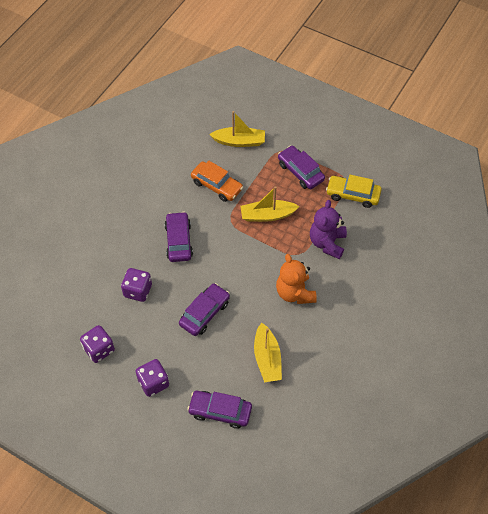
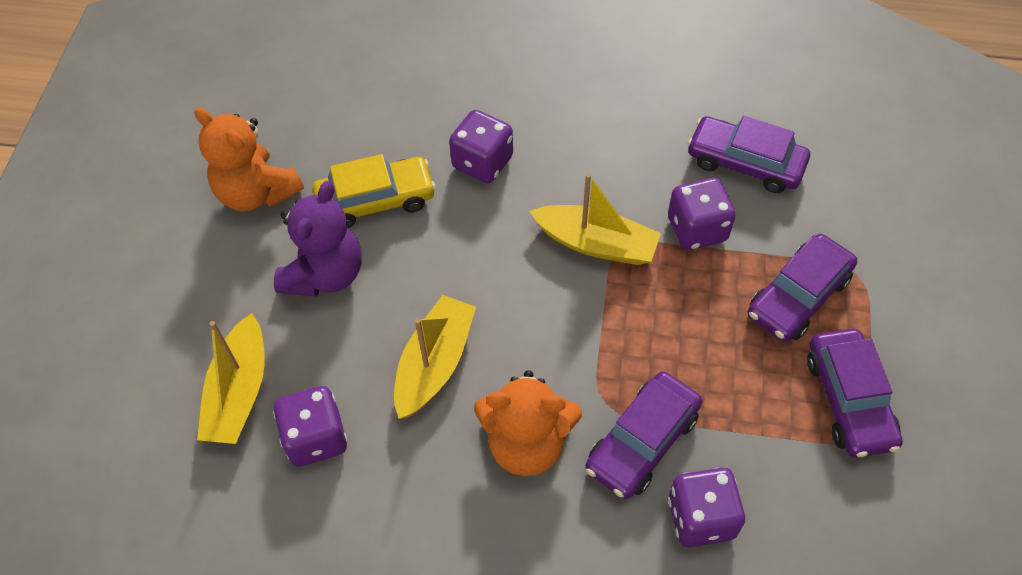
orange car: 1 -> 0
orange teddy bear: 1 -> 2
purple dice: 3 -> 4

